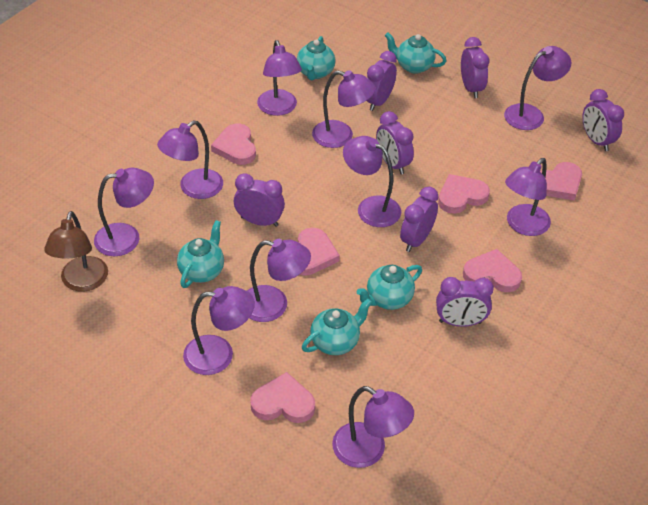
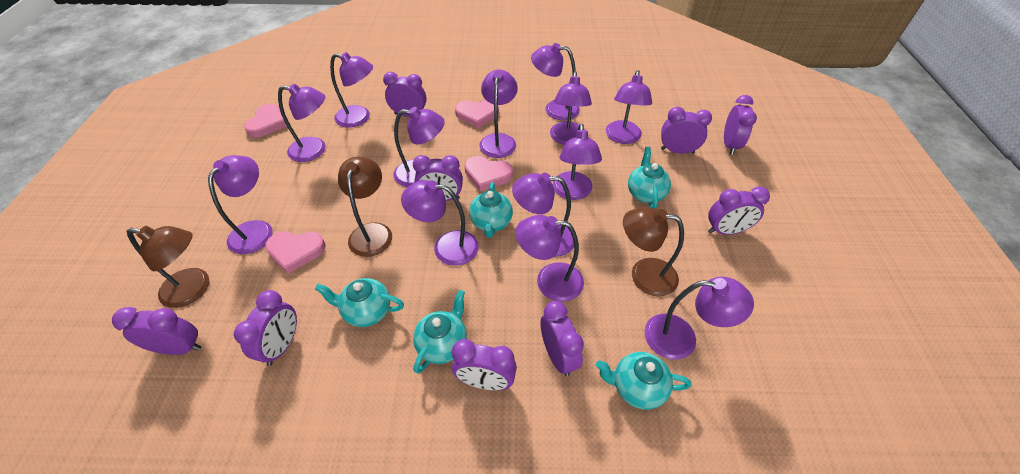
brown lamp: 1 -> 3
pink heart: 6 -> 4
purple clock: 7 -> 9
purple lamp: 10 -> 13

